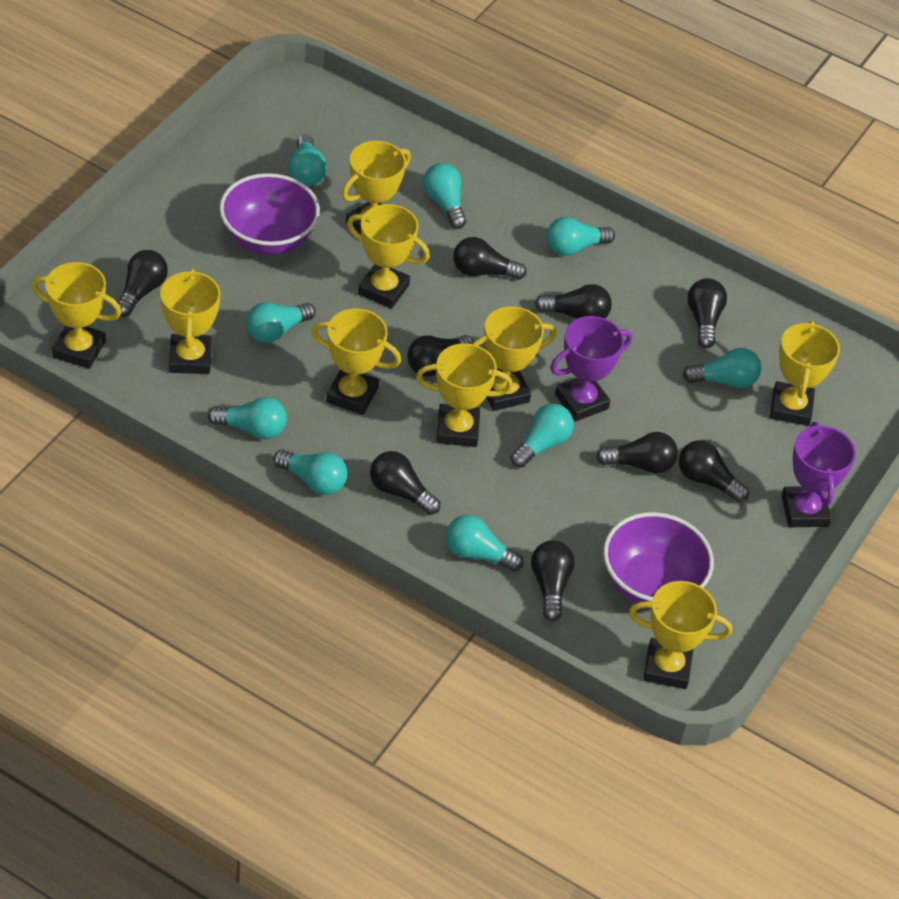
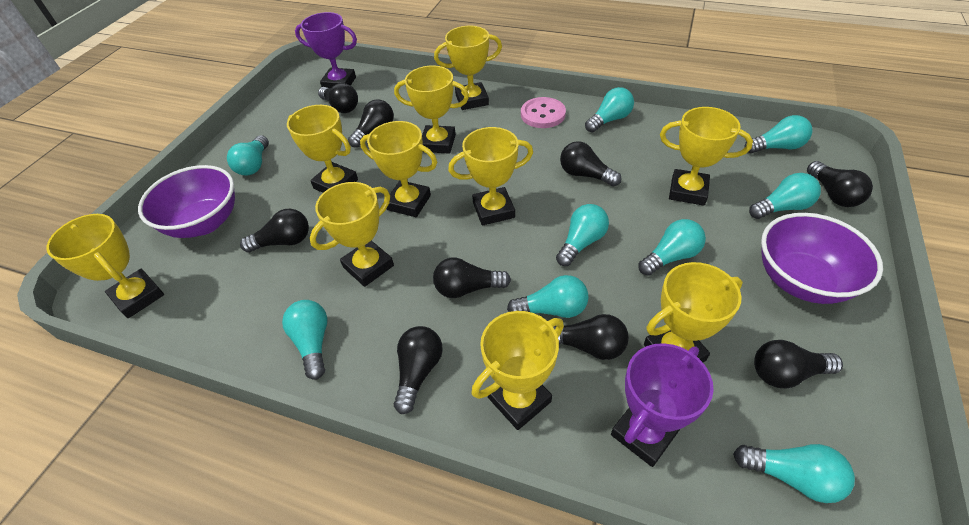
pink button: 0 -> 1
yellow trophy: 9 -> 10

